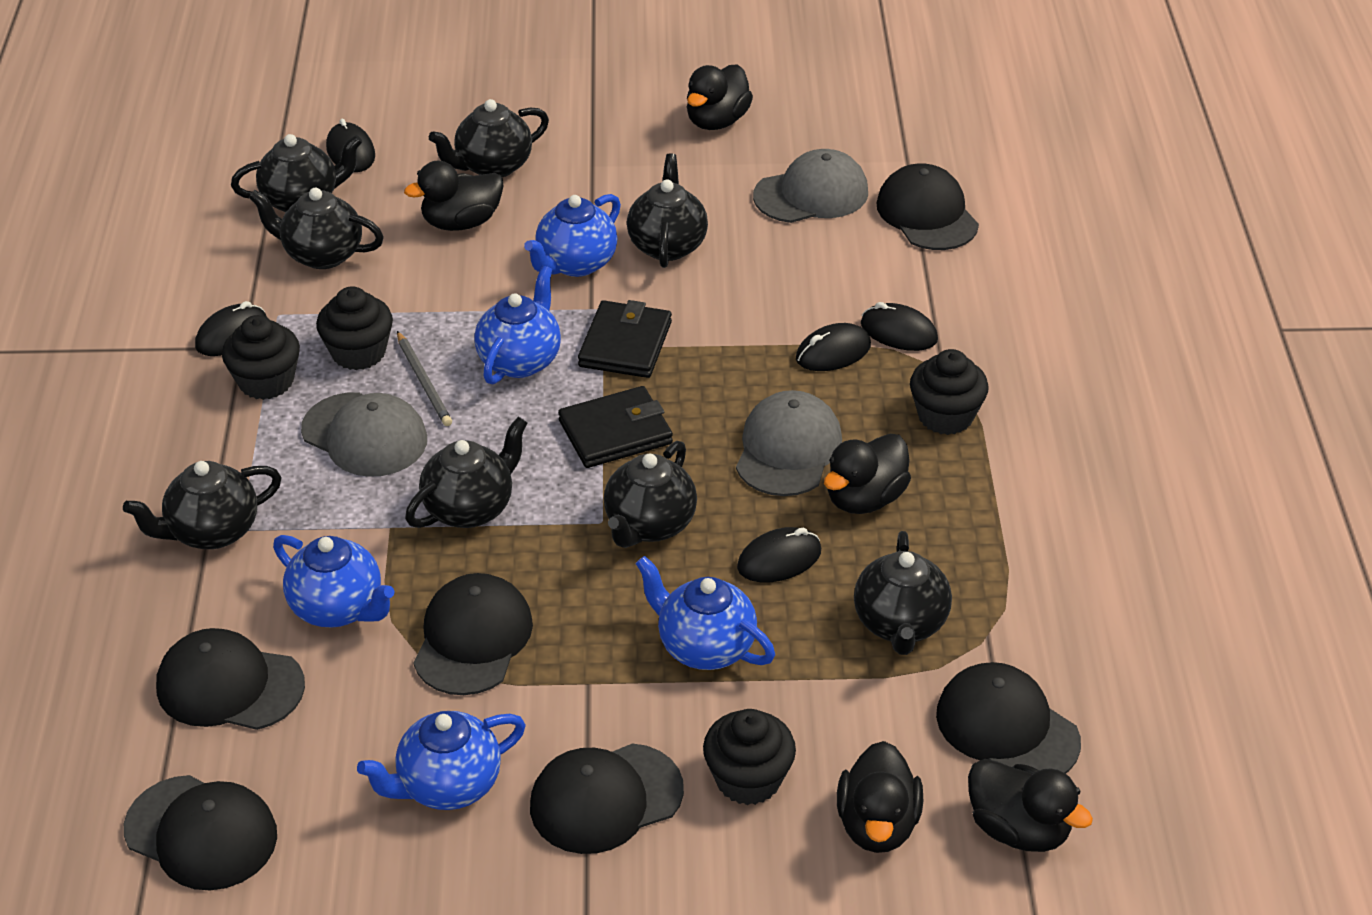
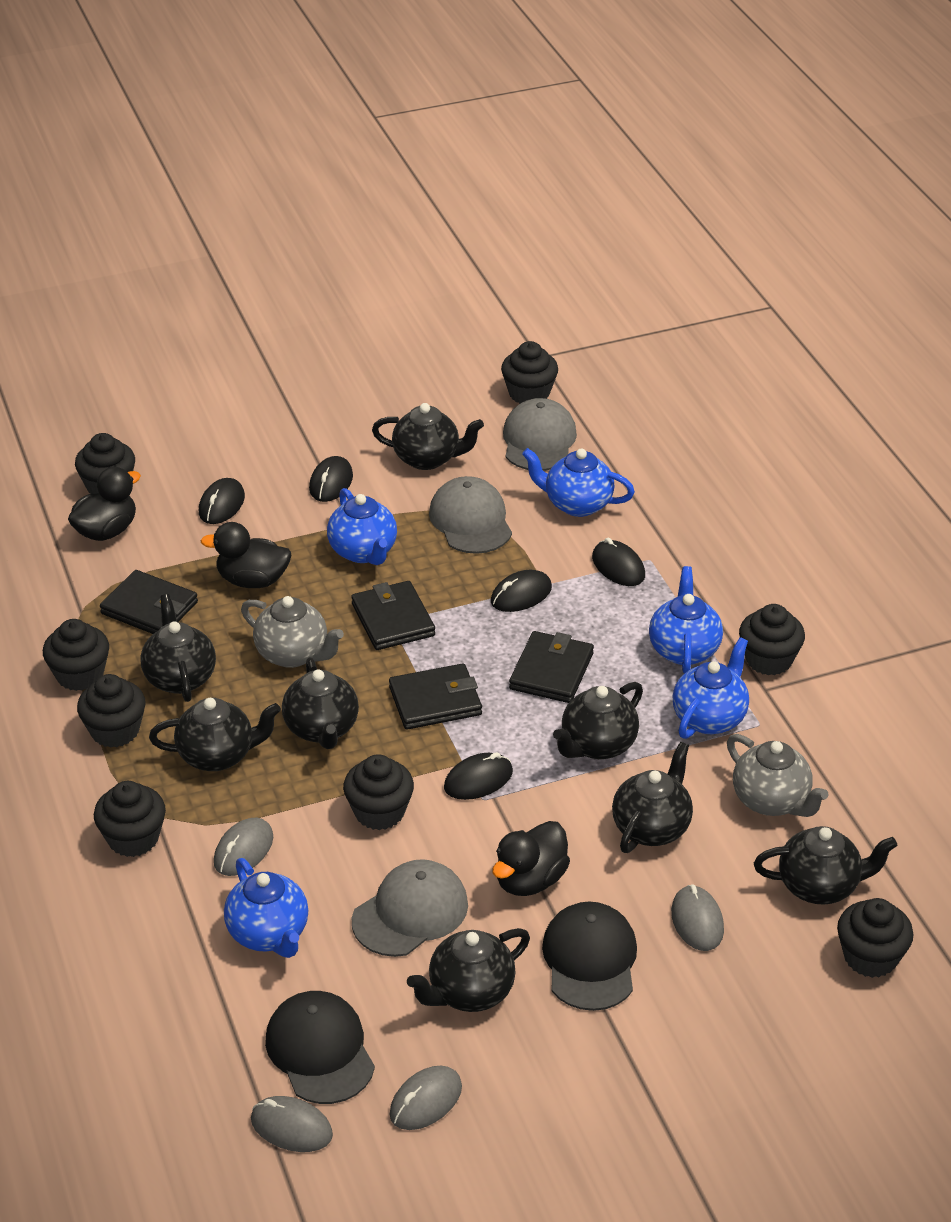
black cap: 6 -> 2
black cupcake: 4 -> 8
black duck: 5 -> 3
black wallet: 2 -> 4
grey mouse: 0 -> 4
grey pencil: 1 -> 0
grey teapot: 0 -> 2

